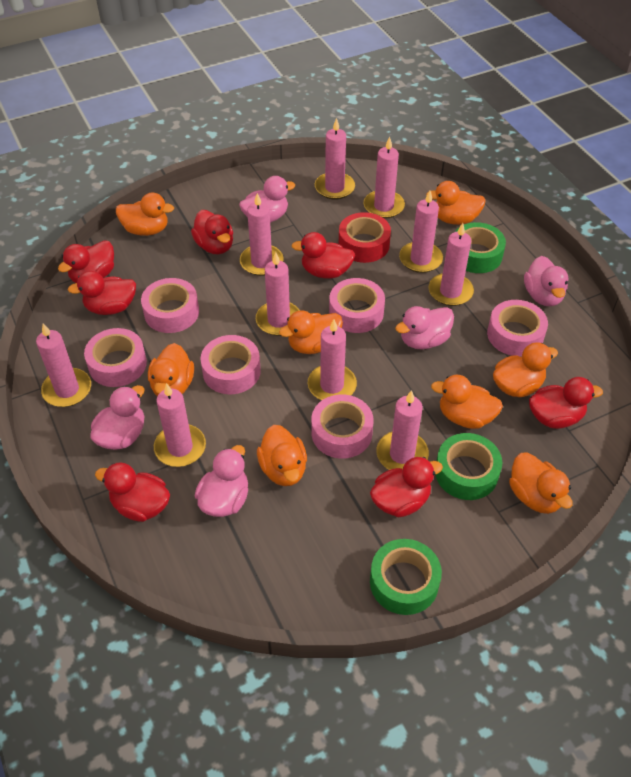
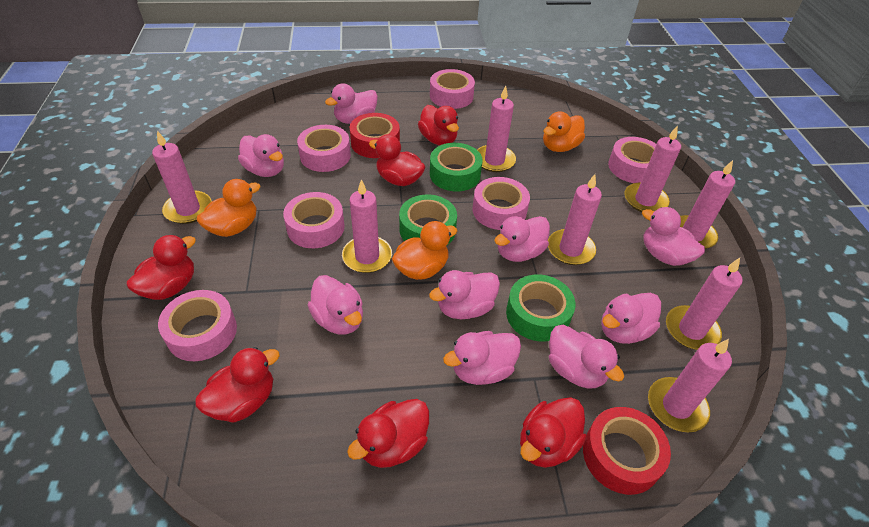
orange duck: 8 -> 3
pink candle: 10 -> 8
pink duck: 5 -> 9
red duck: 7 -> 6
red tape: 1 -> 2

